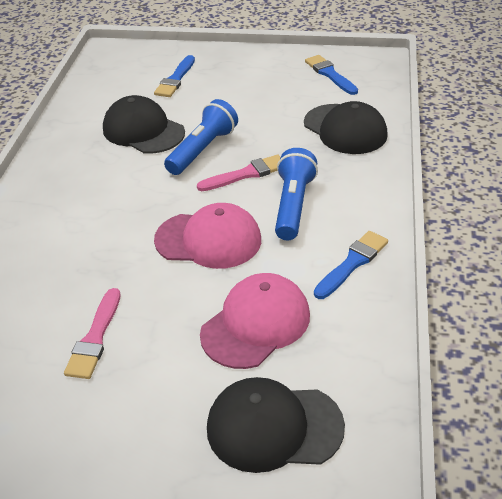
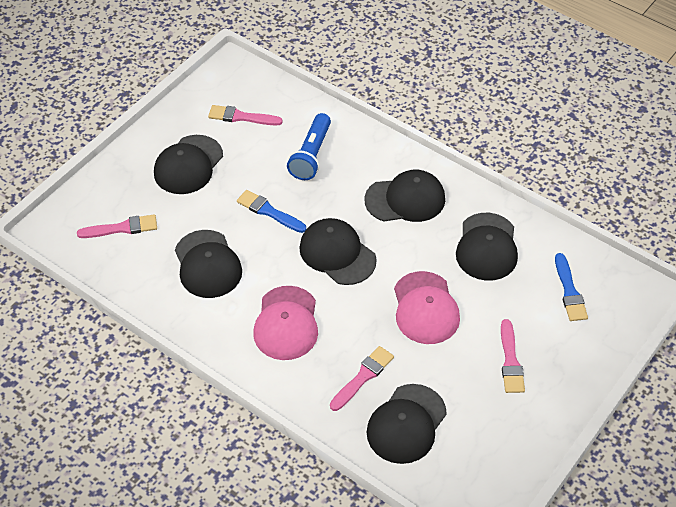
black cap: 3 -> 6
blue brush: 3 -> 2
blue flashlight: 2 -> 1
pink brush: 2 -> 4

